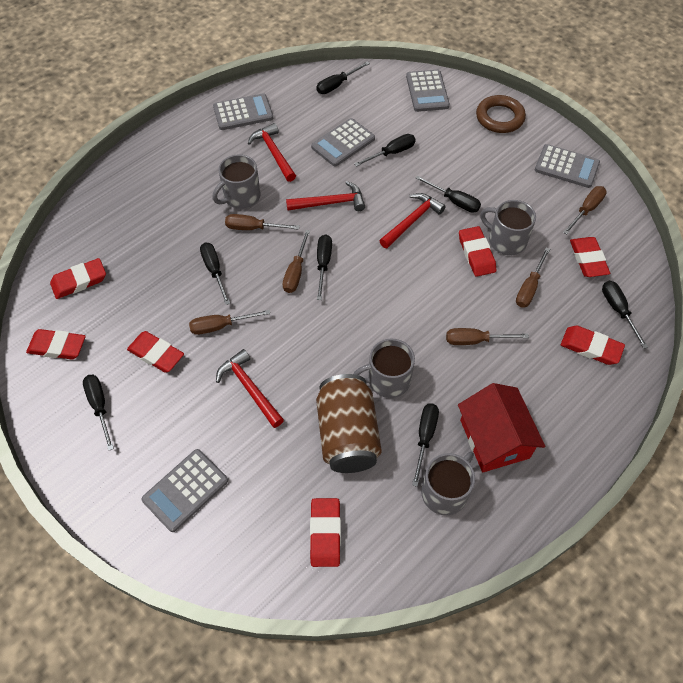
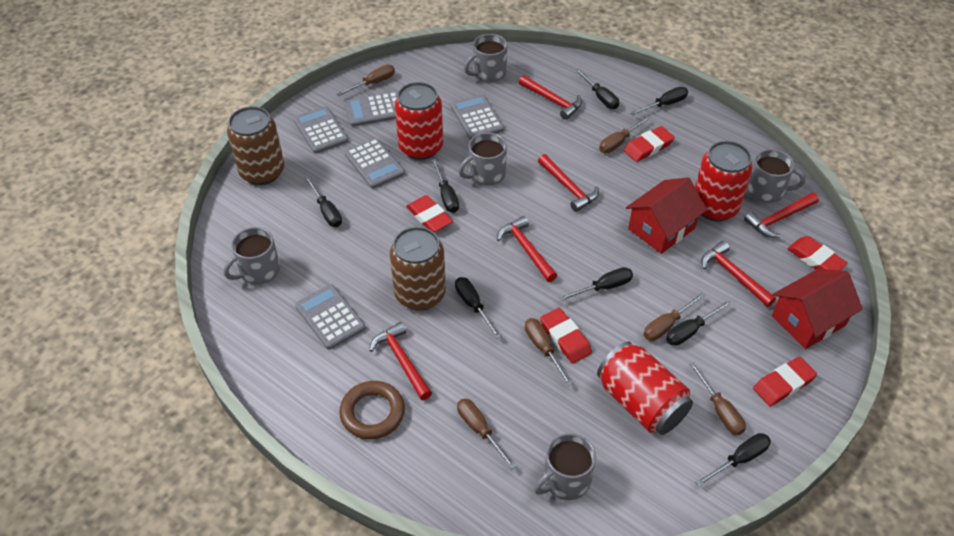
brown can: 1 -> 2
grey mug: 4 -> 5
red can: 0 -> 3
red eraser: 7 -> 5
red hammer: 4 -> 6
red house: 1 -> 2

